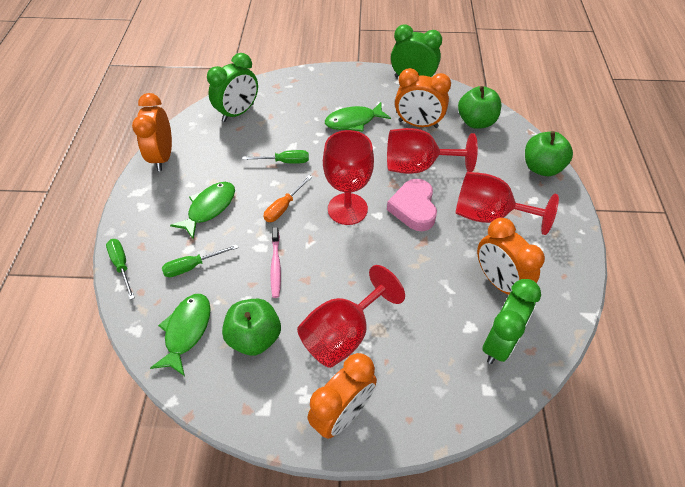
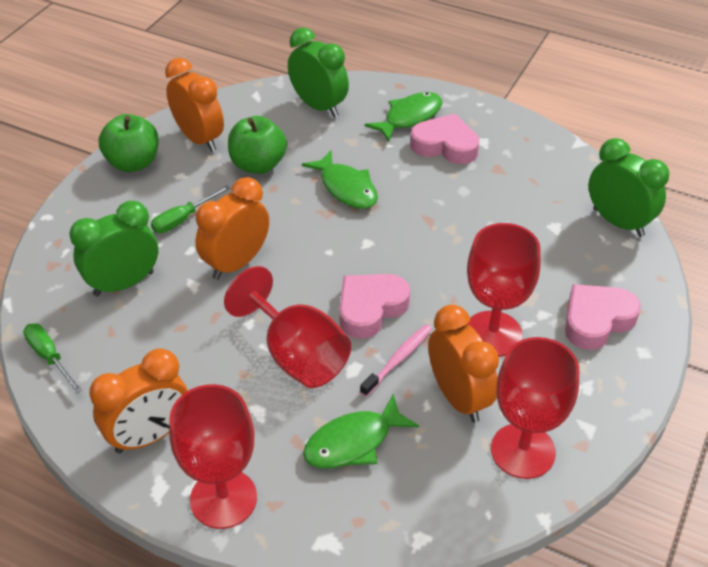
green apple: 3 -> 2
green screwdriver: 3 -> 2
orange screwdriver: 1 -> 0
pink heart: 1 -> 3

